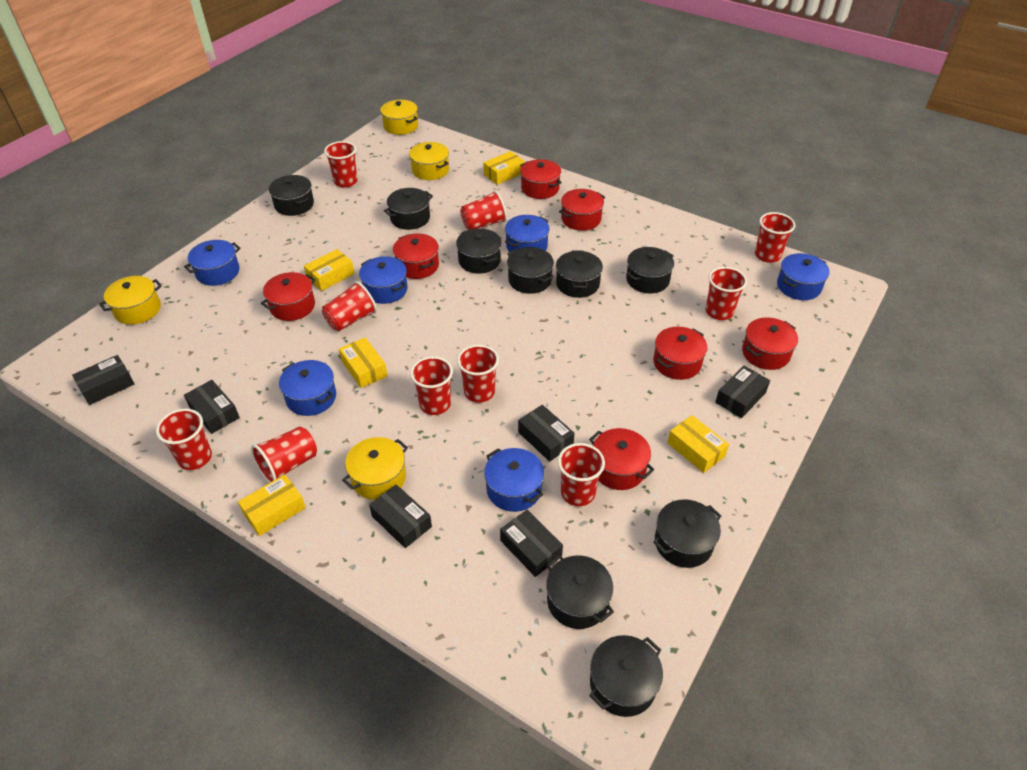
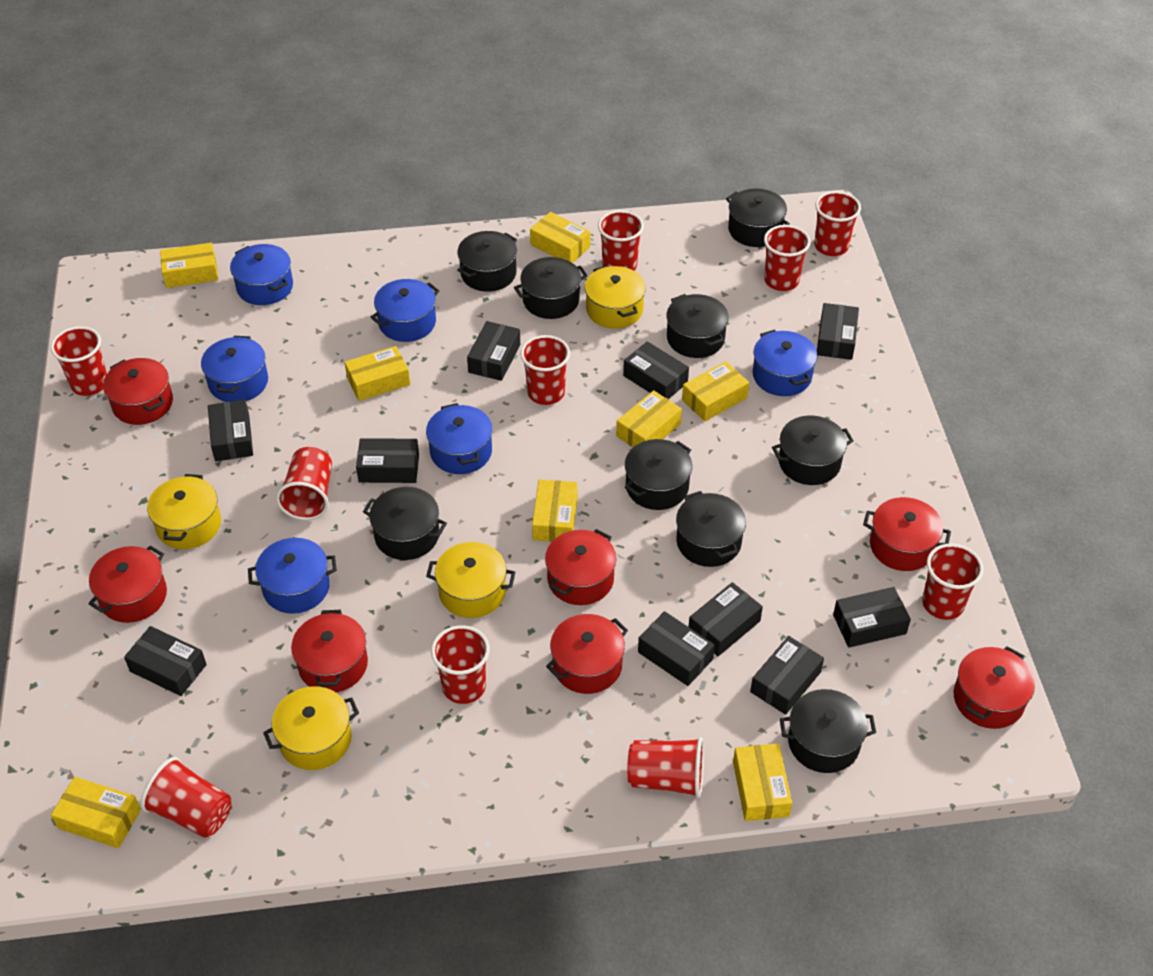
black box: 6 -> 10
yellow box: 5 -> 8

